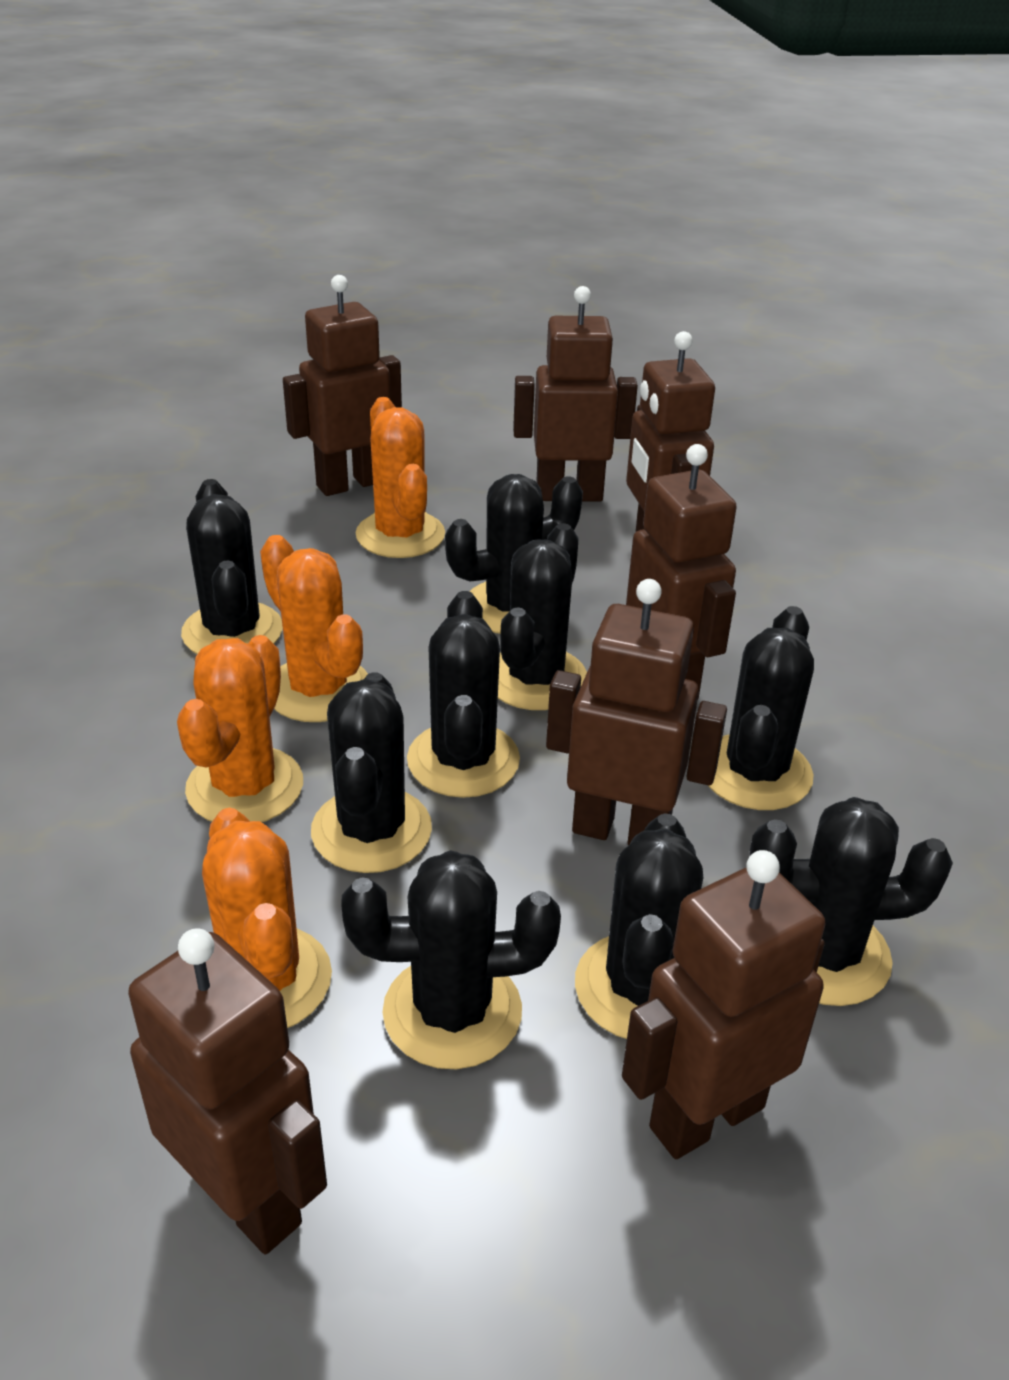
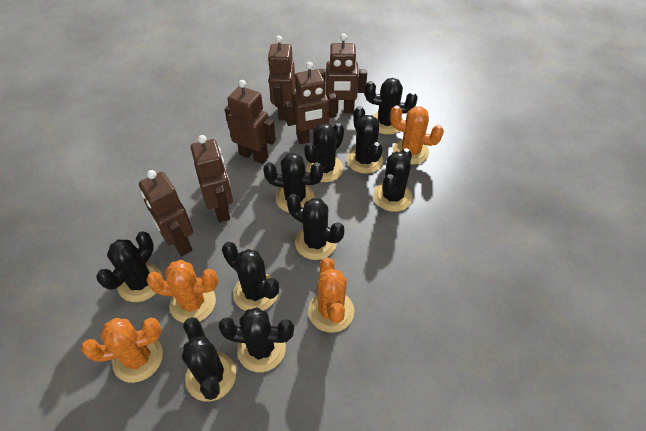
black cactus: 9 -> 10
brown robot: 7 -> 6

